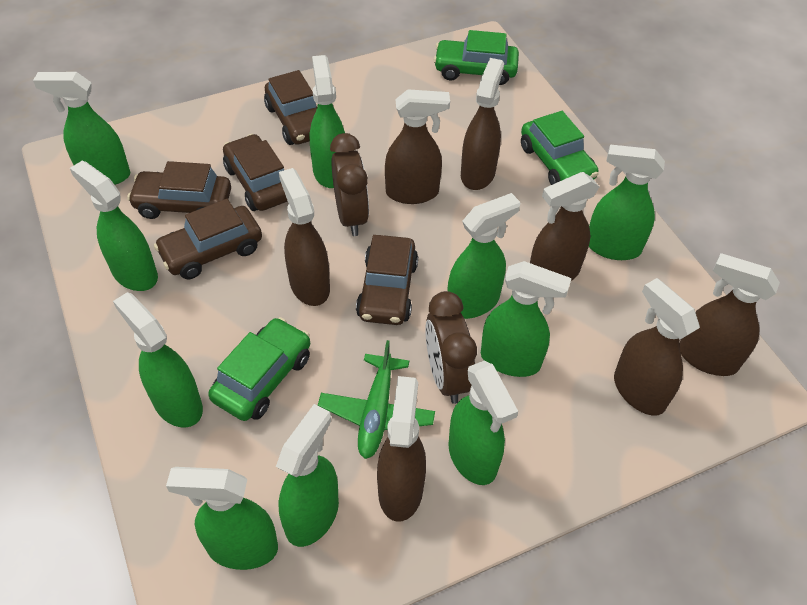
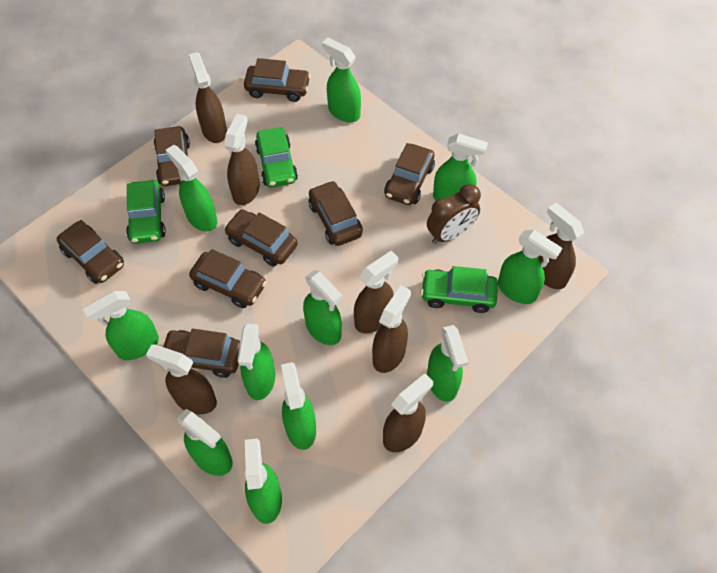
brown car: 5 -> 8
brown clock: 2 -> 1
green plane: 1 -> 0
green spray bottle: 10 -> 11

